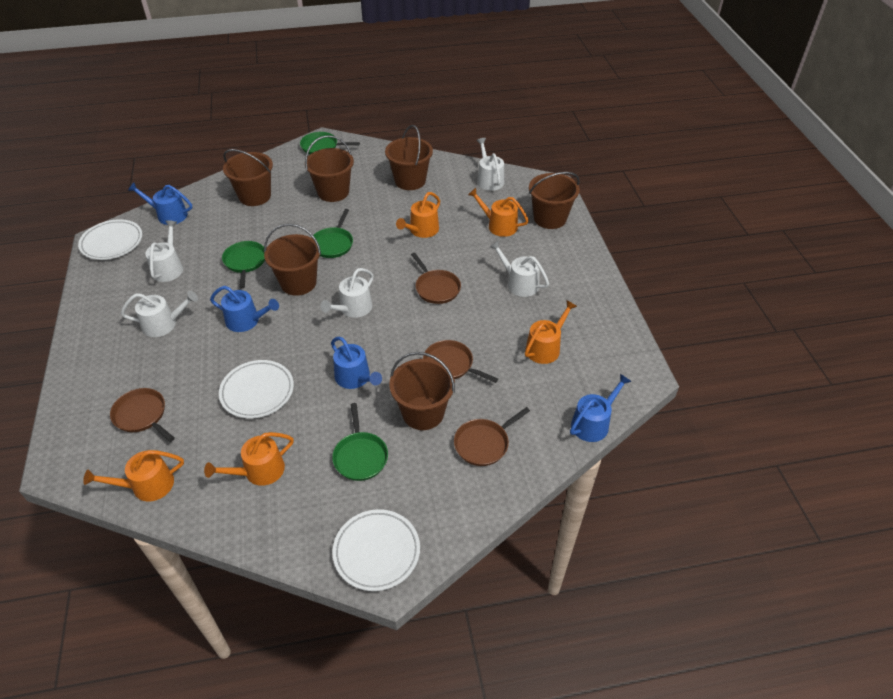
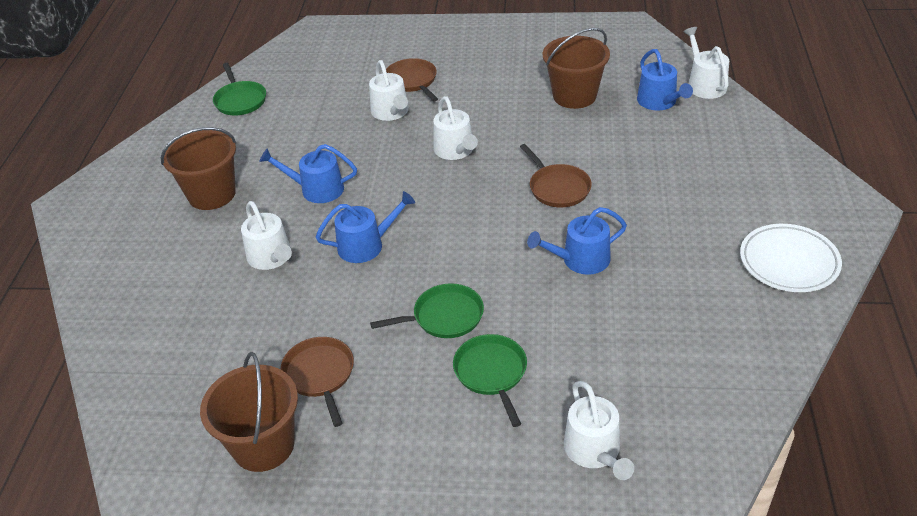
brown bucket: 6 -> 3
brown pan: 4 -> 3
green pan: 4 -> 3
orange watering can: 5 -> 0
white plate: 3 -> 1

